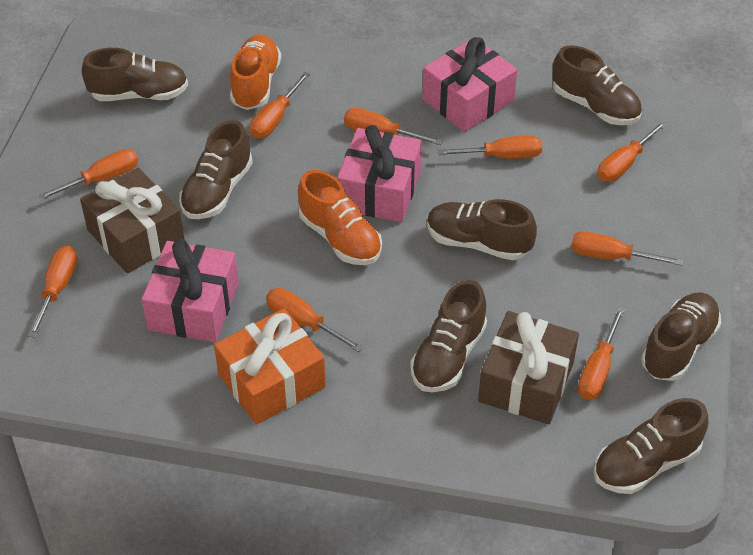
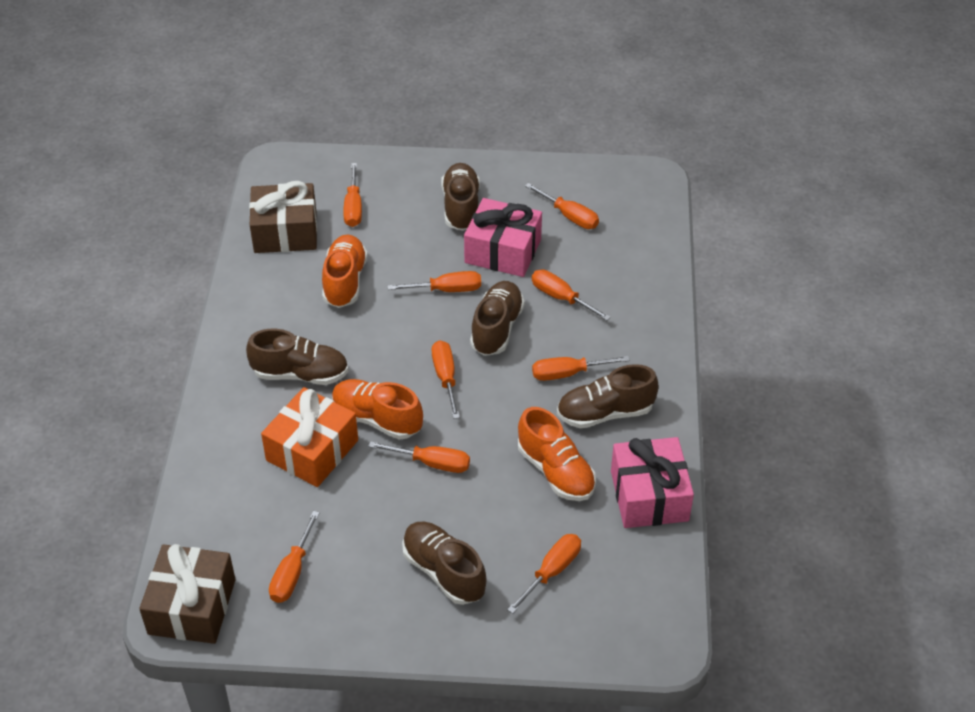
brown shoe: 7 -> 5
orange shoe: 2 -> 3
pink gift: 3 -> 2

